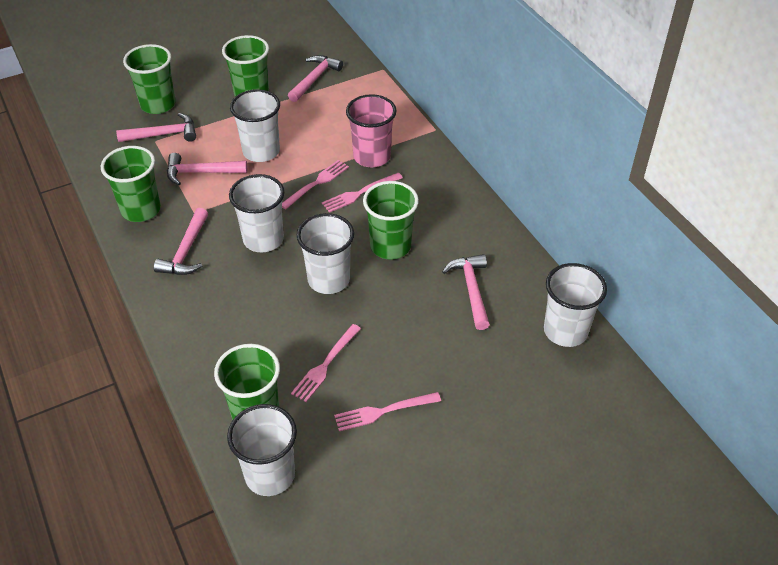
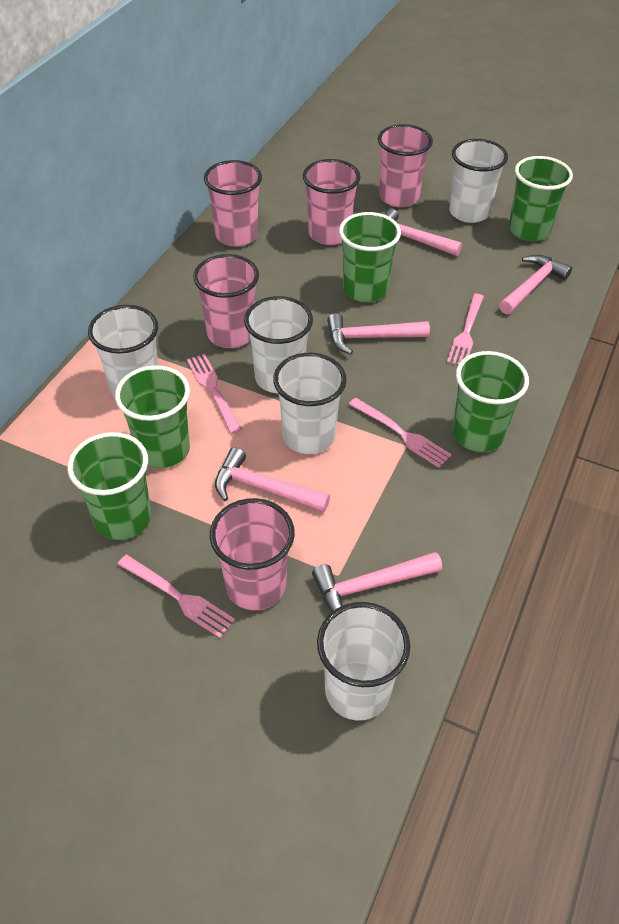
pink cup: 1 -> 5

